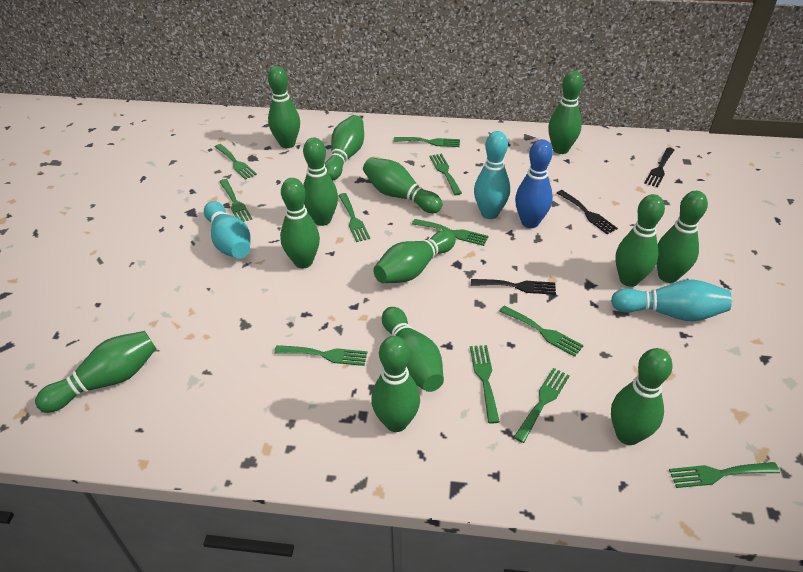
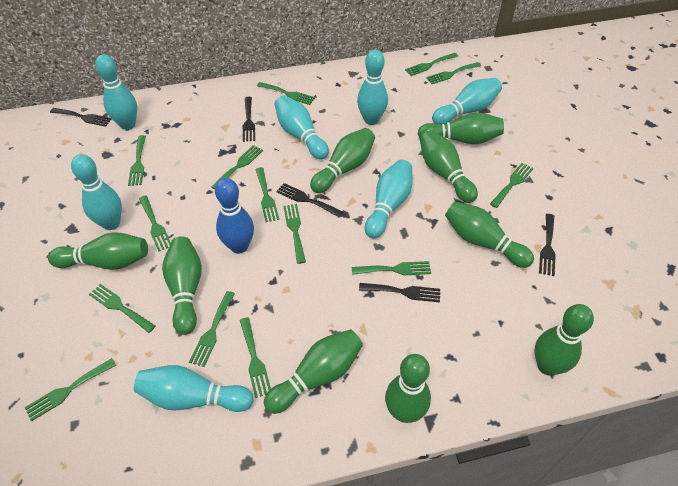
black fork: 3 -> 5
green bowling pin: 13 -> 9
green fork: 11 -> 14
turquoise bowling pin: 3 -> 7

